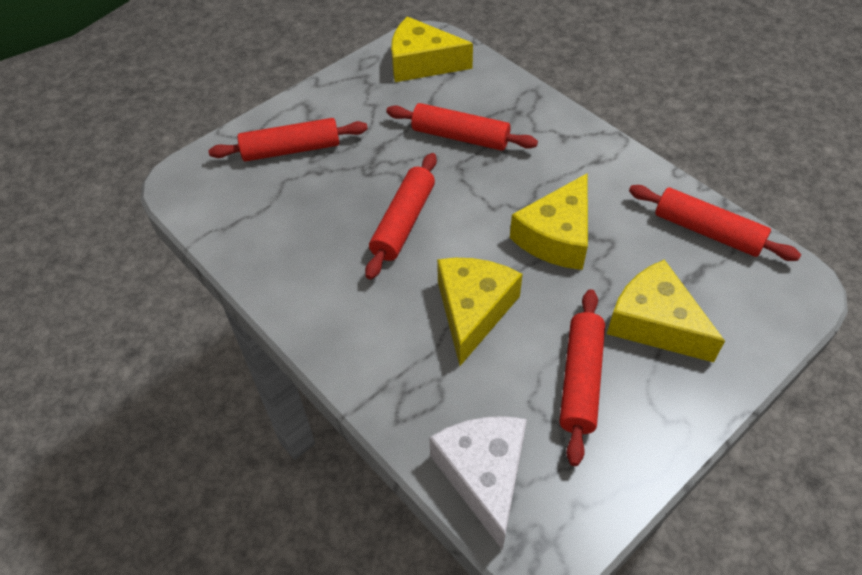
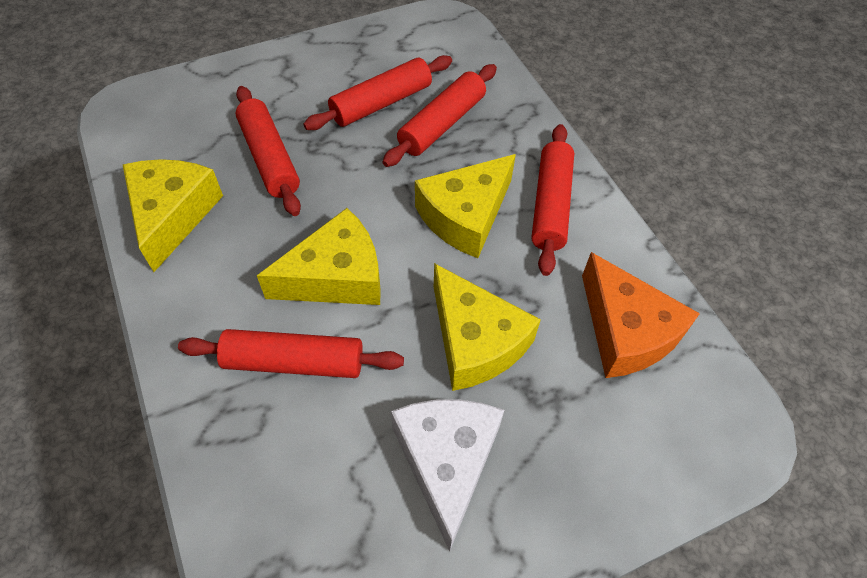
orange cheese: 0 -> 1

